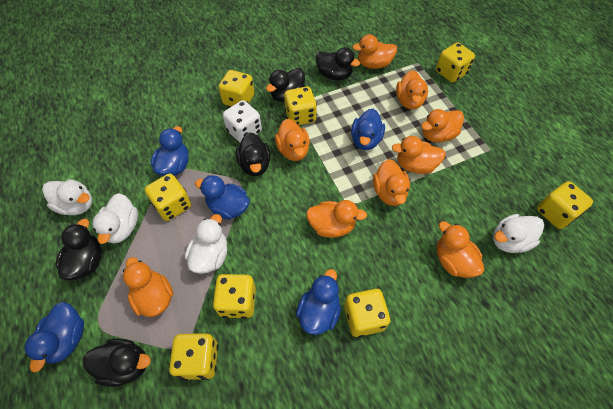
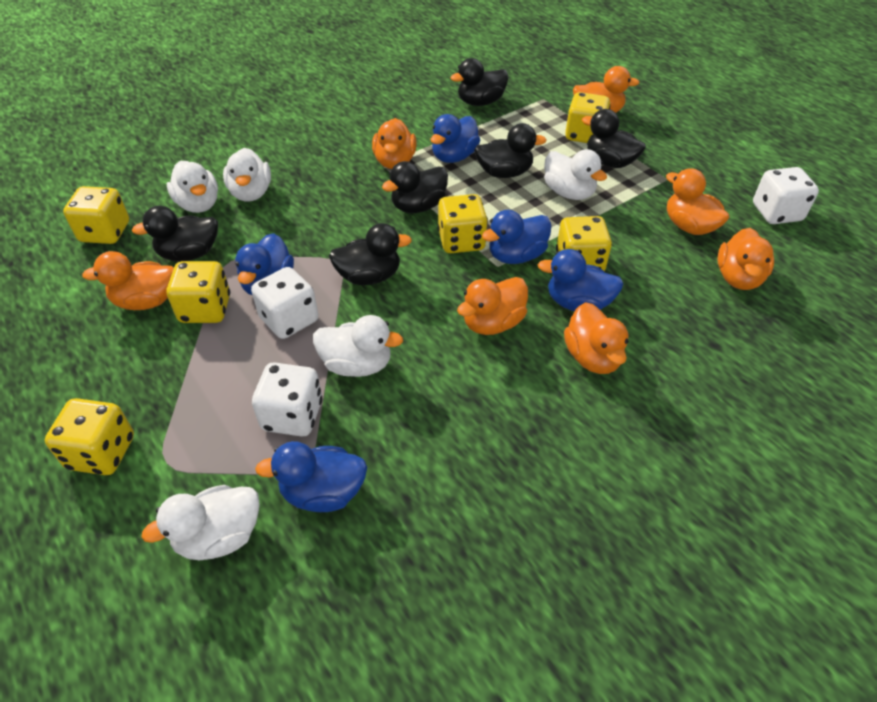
black duck: 5 -> 6
orange duck: 9 -> 7
white dice: 1 -> 3
white duck: 4 -> 5
yellow dice: 8 -> 6

